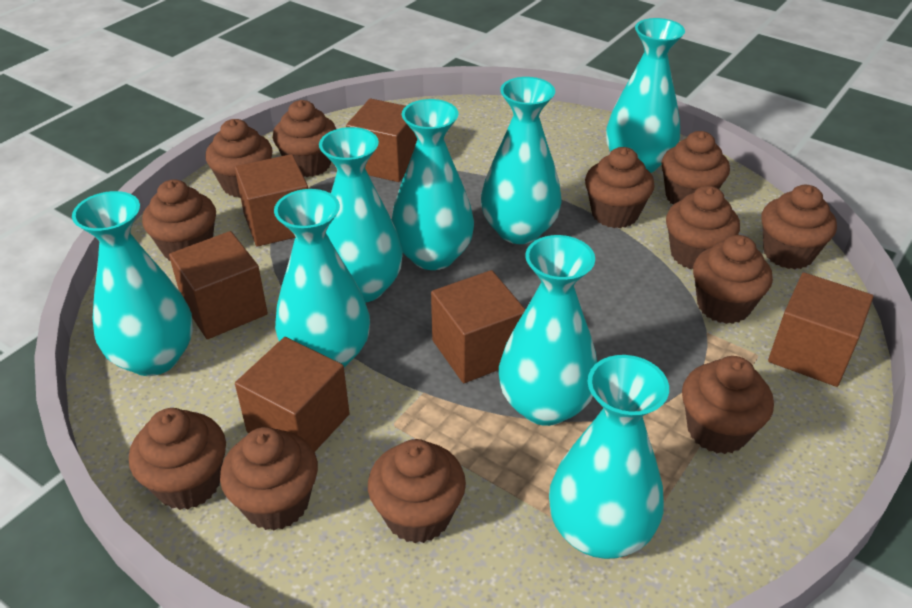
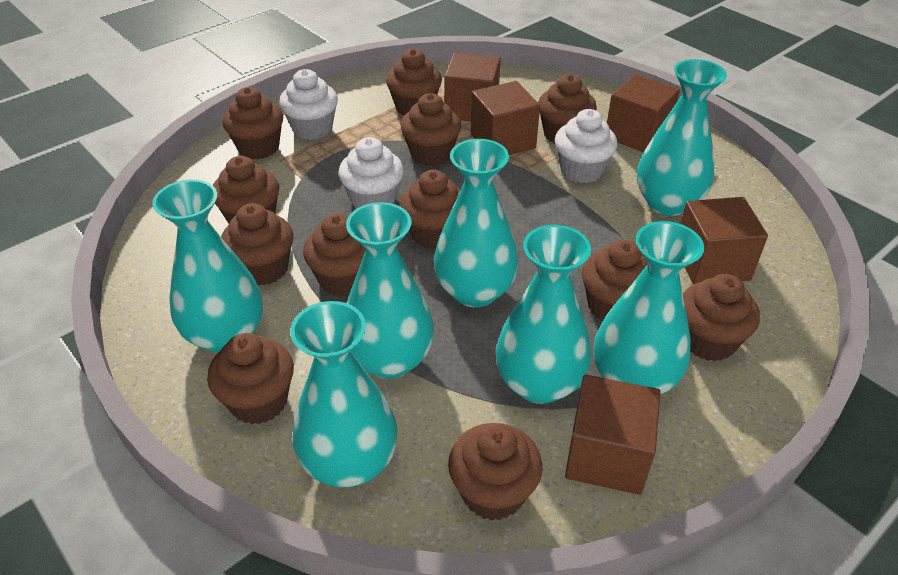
brown cube: 6 -> 5
turquoise vase: 8 -> 7
white cupcake: 0 -> 3

